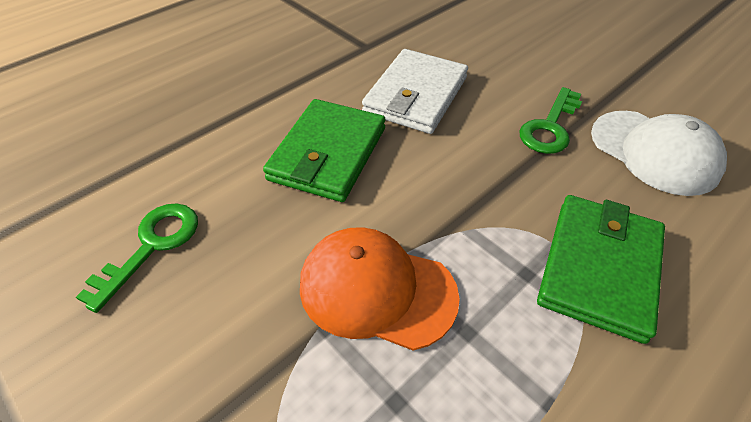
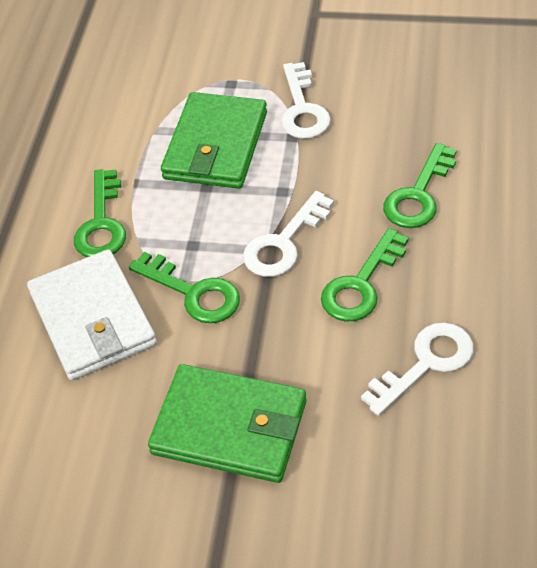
green key: 2 -> 4
orange cap: 1 -> 0
white cap: 1 -> 0
white key: 0 -> 3

